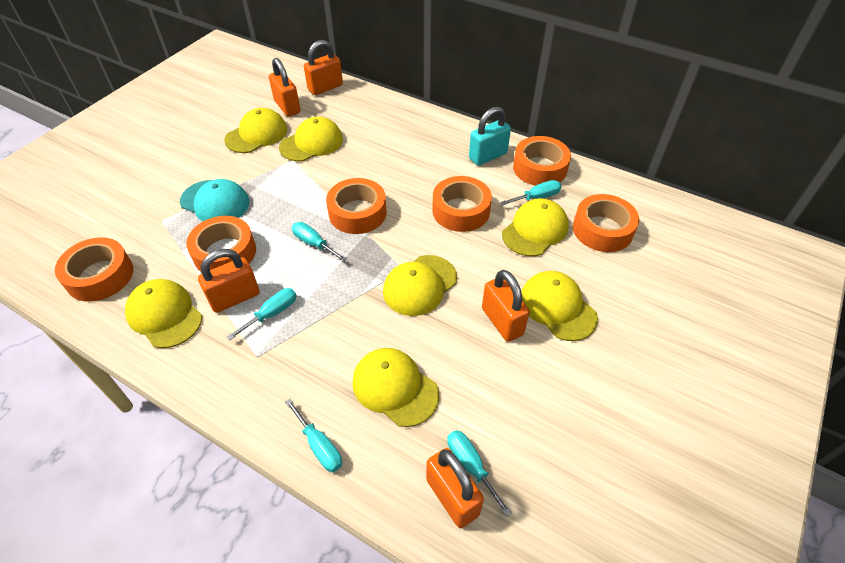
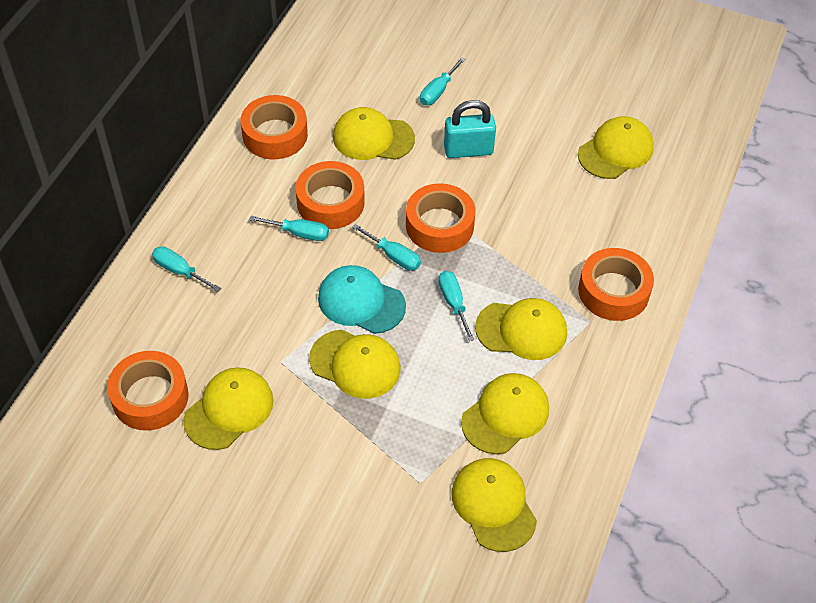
orange padlock: 5 -> 0
orange tape: 6 -> 5

